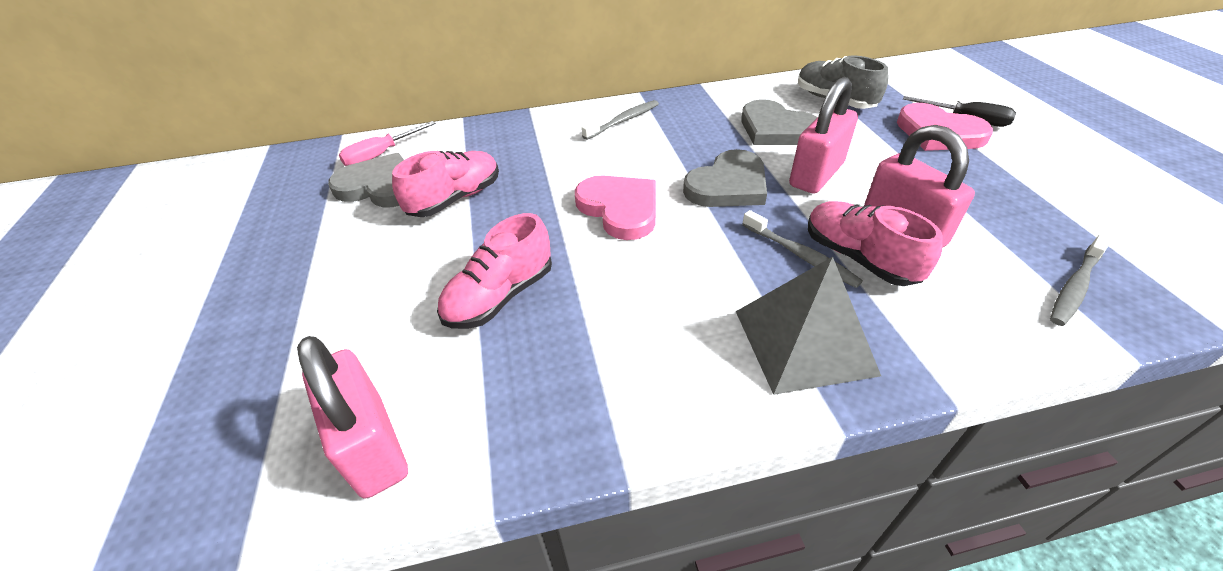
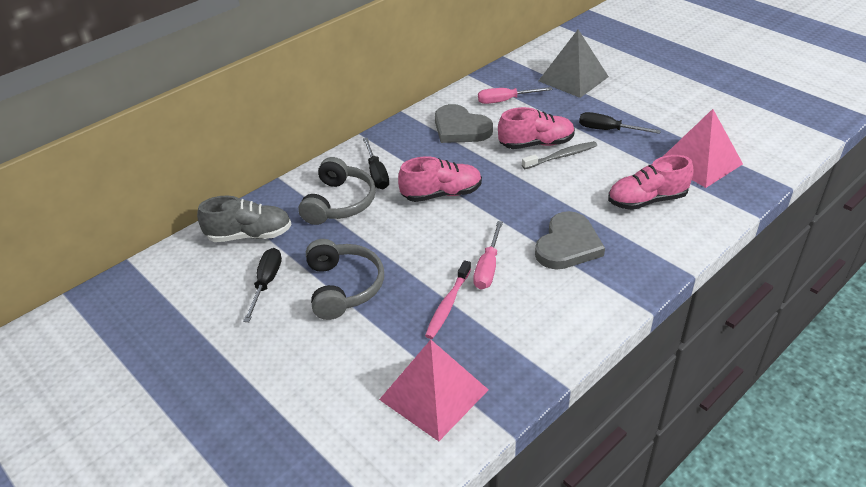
black screwdriver: 1 -> 3
grey headphones: 0 -> 2
grey heart: 3 -> 2
grey toothbrush: 3 -> 1
pink heart: 2 -> 0
pink padlock: 3 -> 0
pink pyramid: 0 -> 2
pink screwdriver: 1 -> 2
pink toothbrush: 0 -> 1

